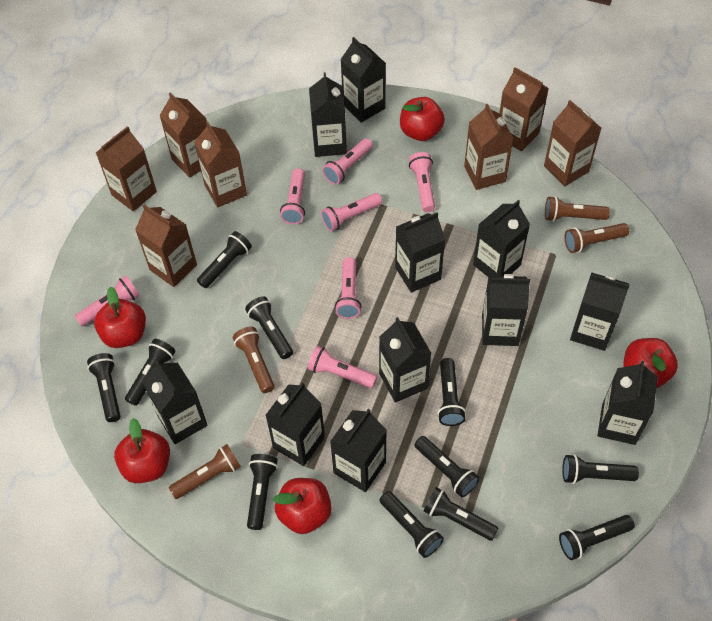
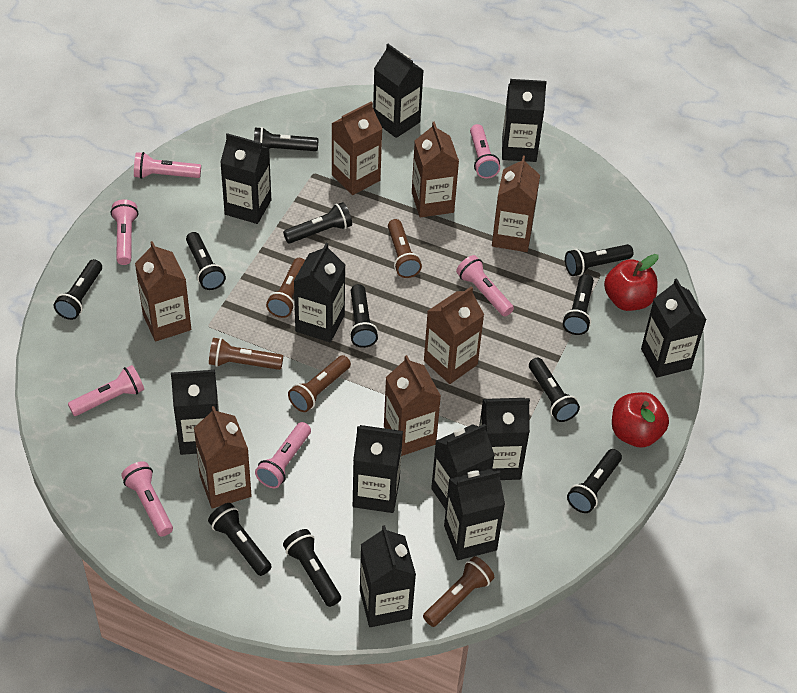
brown flashlight: 4 -> 5
red apple: 5 -> 2

